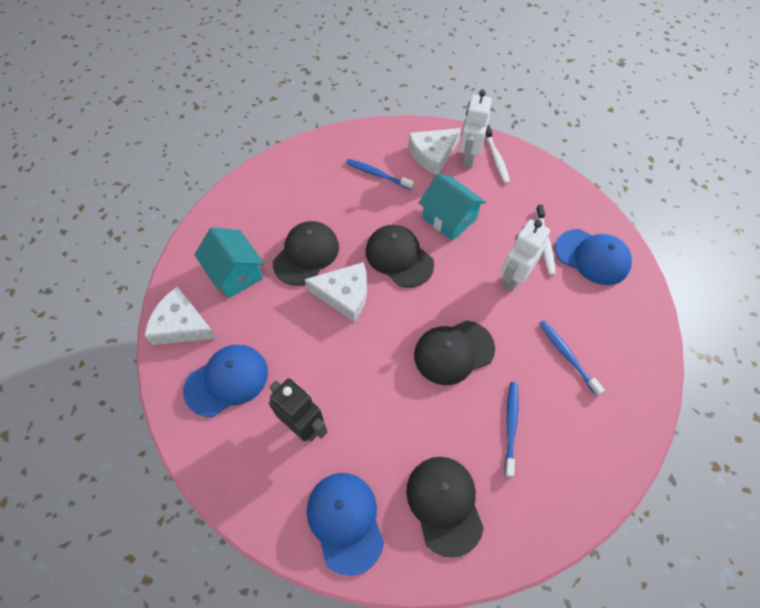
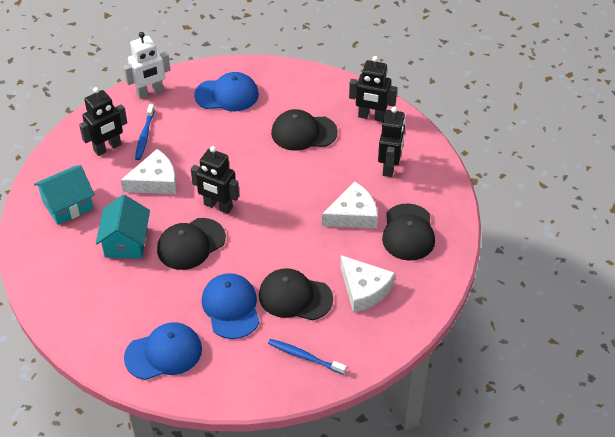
black robot: 1 -> 4
blue toothbrush: 3 -> 2
white robot: 2 -> 1
white toothbrush: 2 -> 0

